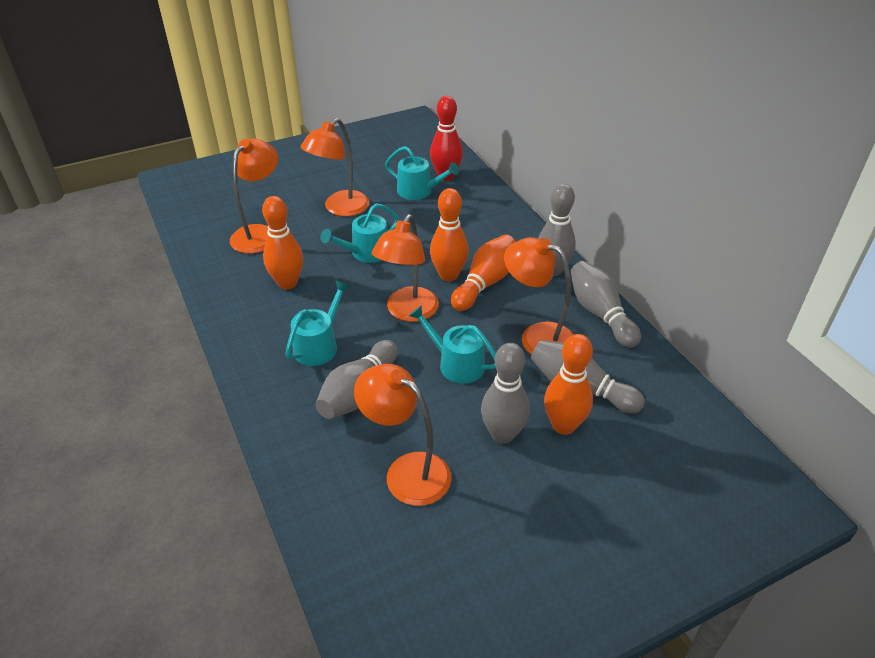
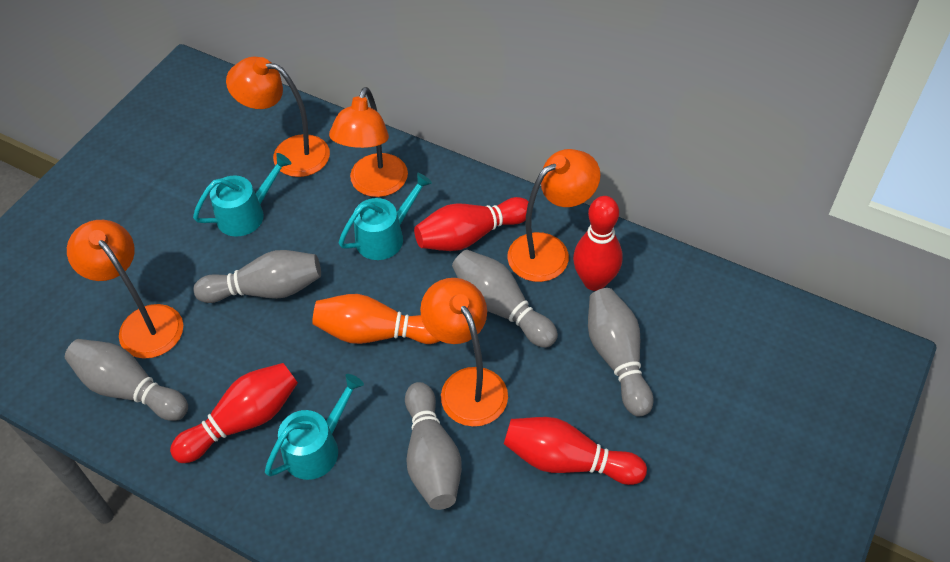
orange bowling pin: 4 -> 1
red bowling pin: 1 -> 4
turquoise watering can: 4 -> 3

